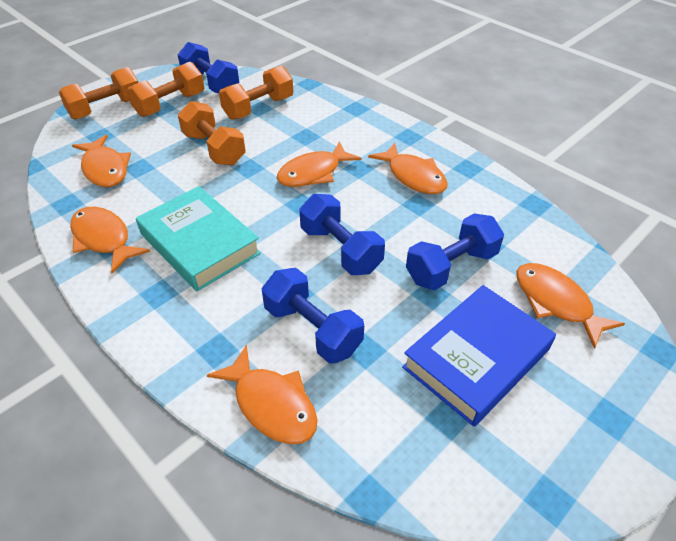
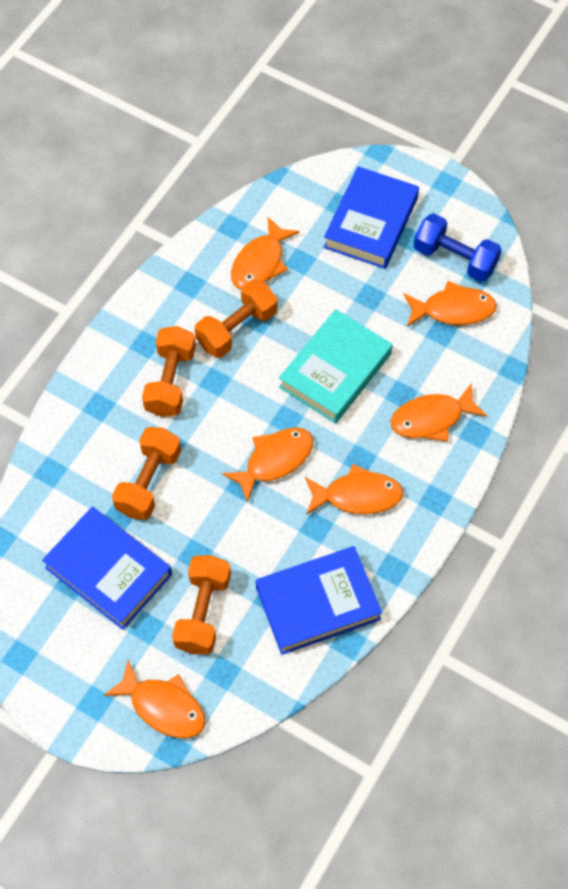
blue book: 1 -> 3
blue dumbbell: 4 -> 1

